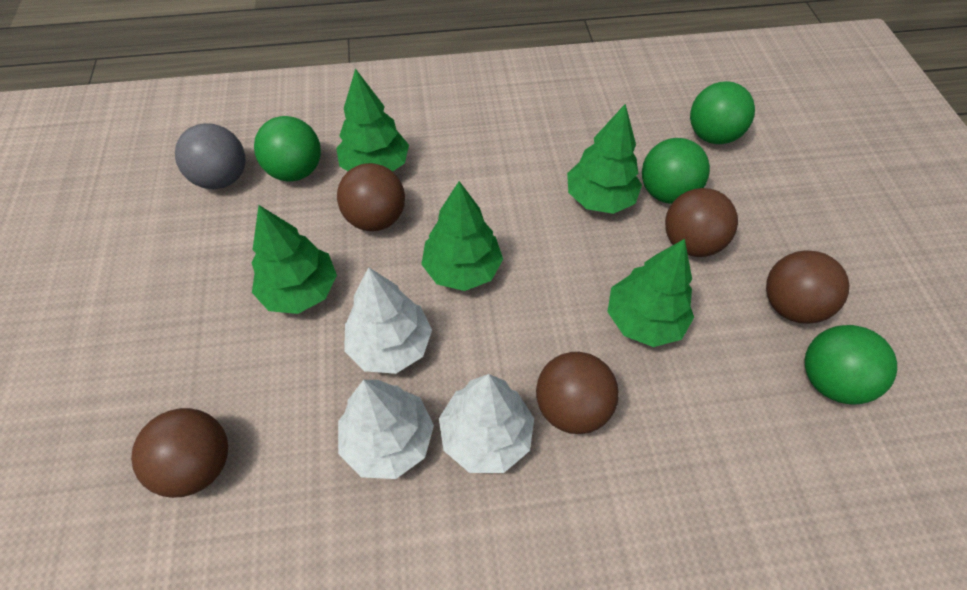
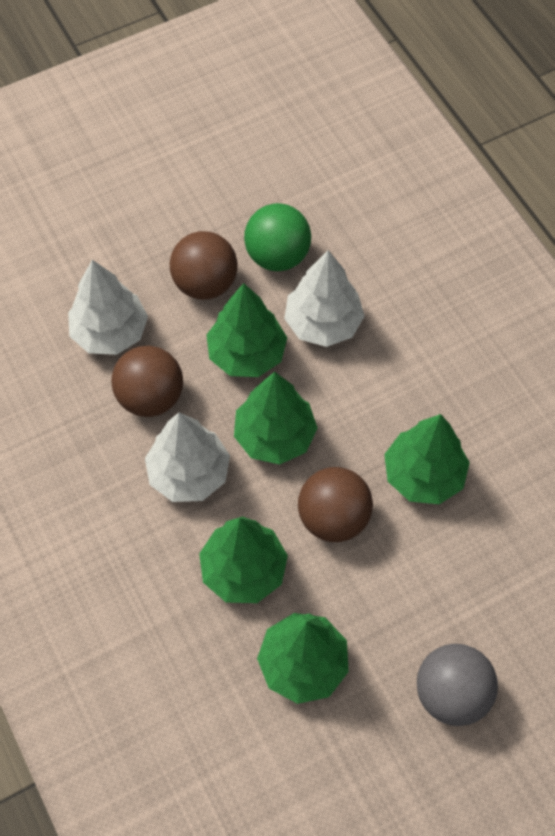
brown ball: 5 -> 3
green ball: 4 -> 1

